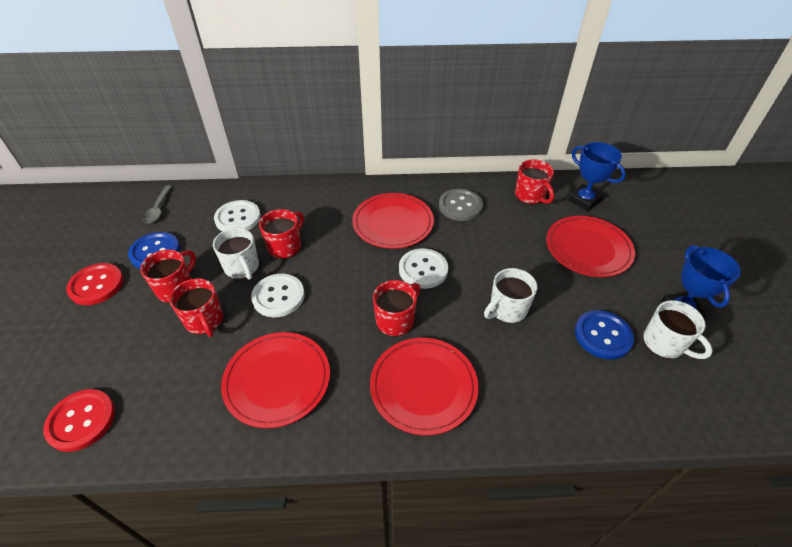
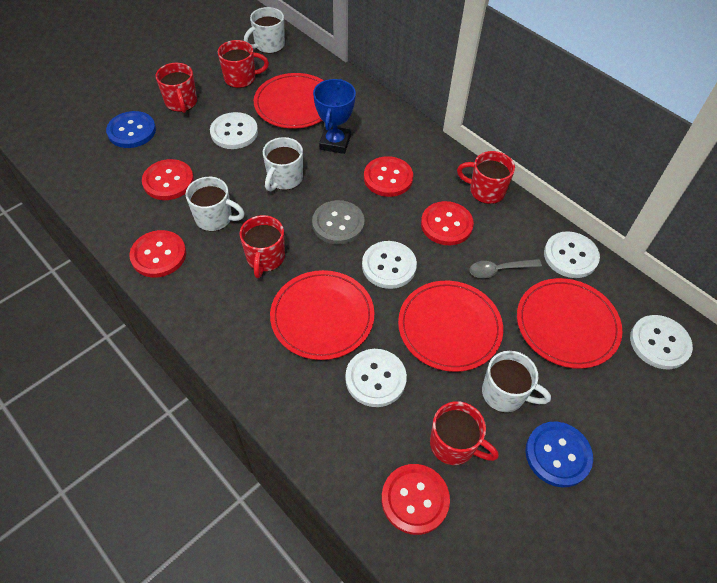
blue trophy: 2 -> 1
red button: 2 -> 5
white button: 3 -> 5
white mug: 3 -> 4

